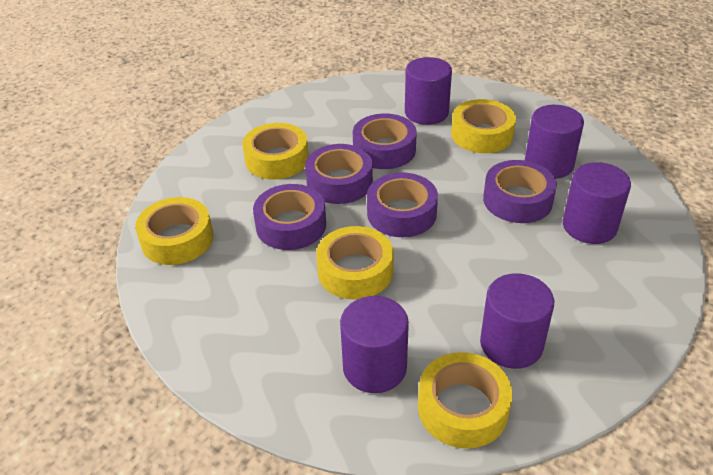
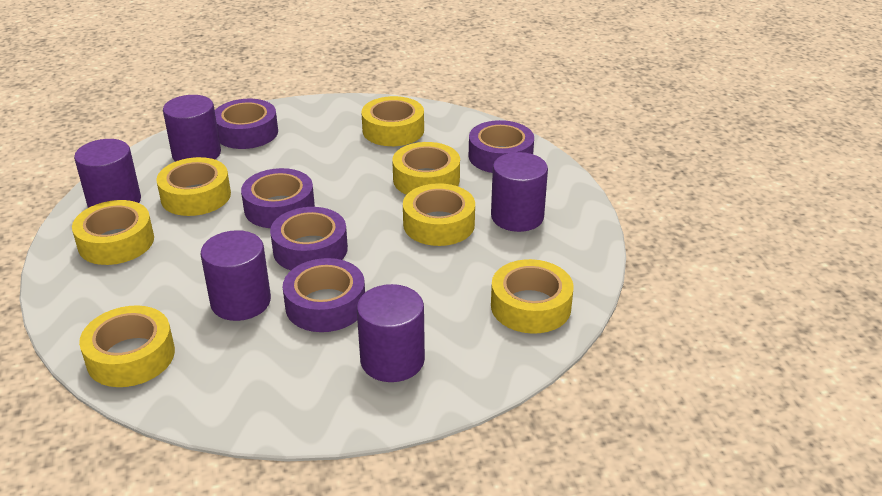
yellow tape: 5 -> 7

